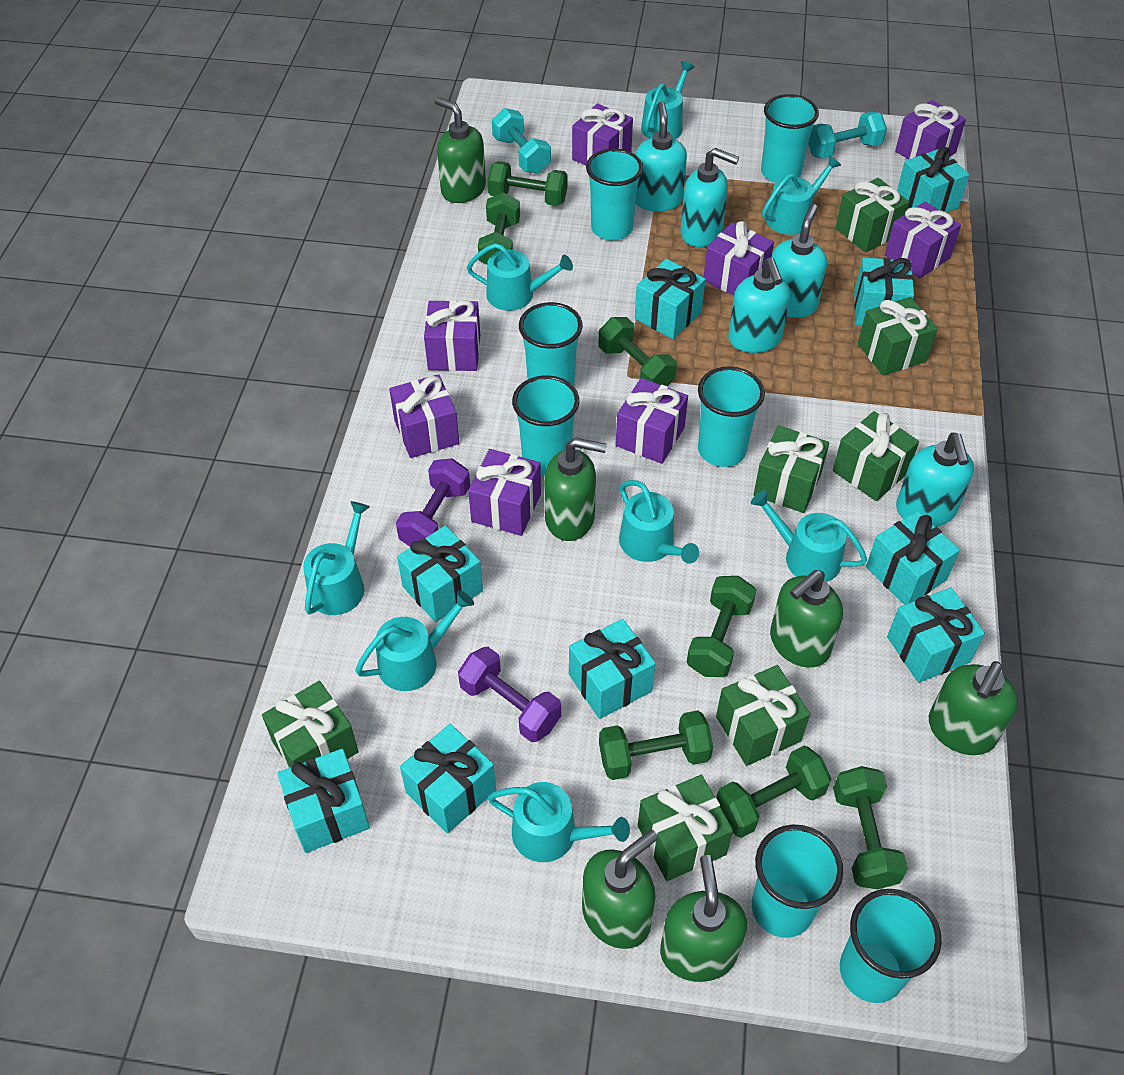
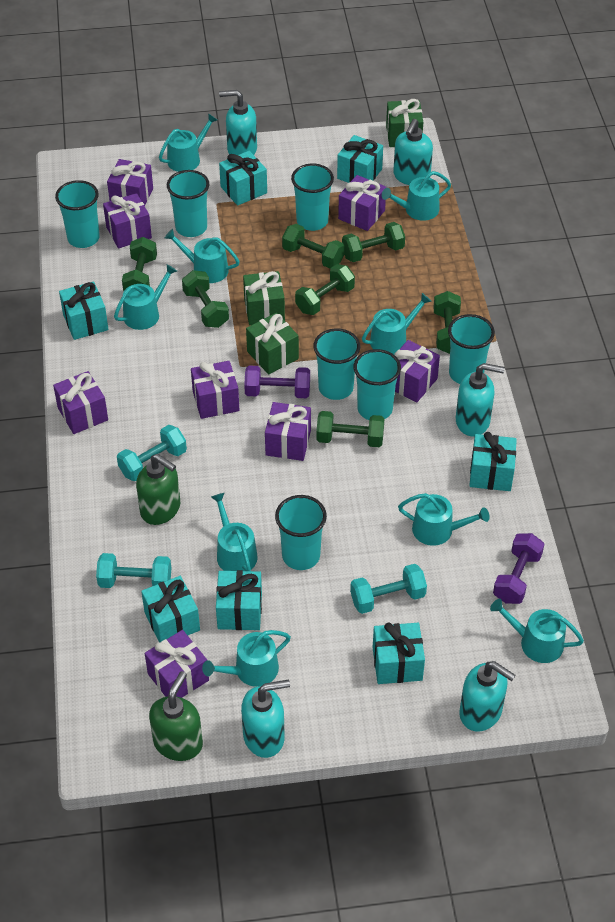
green gift: 7 -> 3
green soap dispenser: 6 -> 2
turquoise dumbbell: 2 -> 3
turquoise gift: 9 -> 7
turquoise watering can: 8 -> 9

